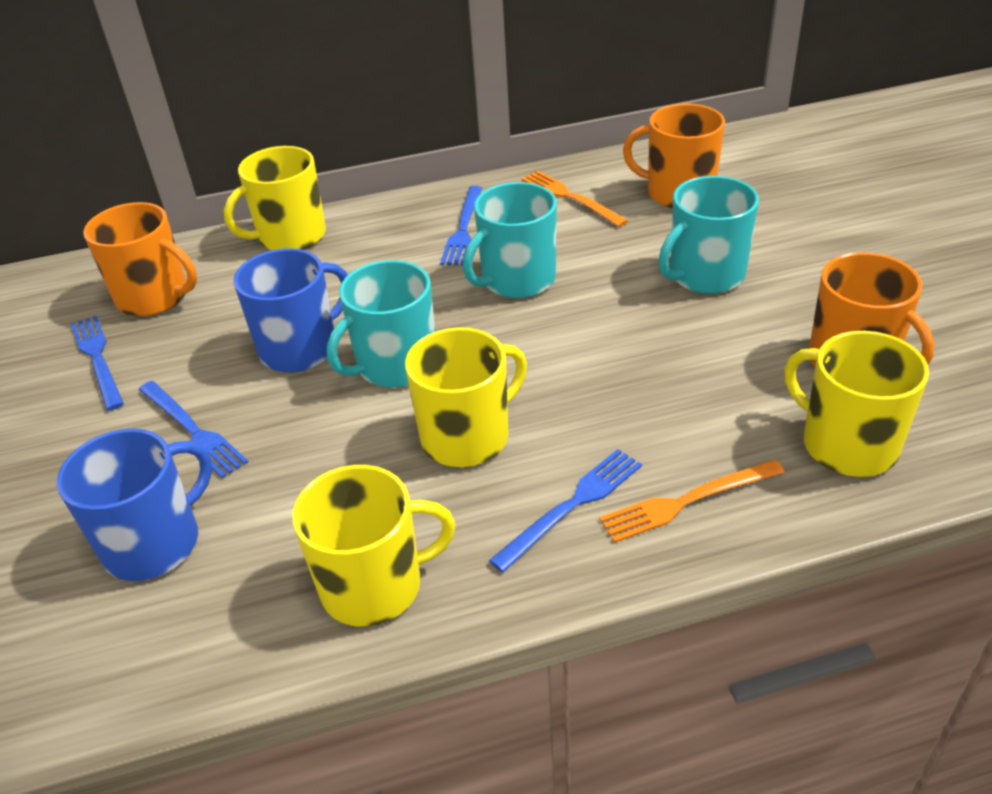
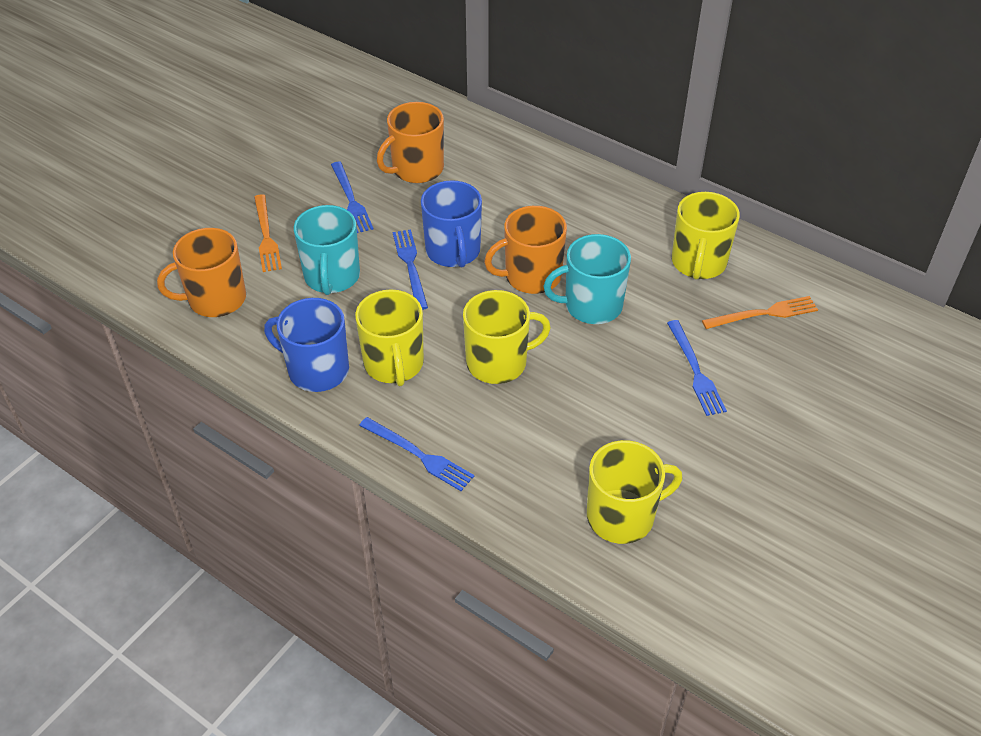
turquoise mug: 3 -> 2

